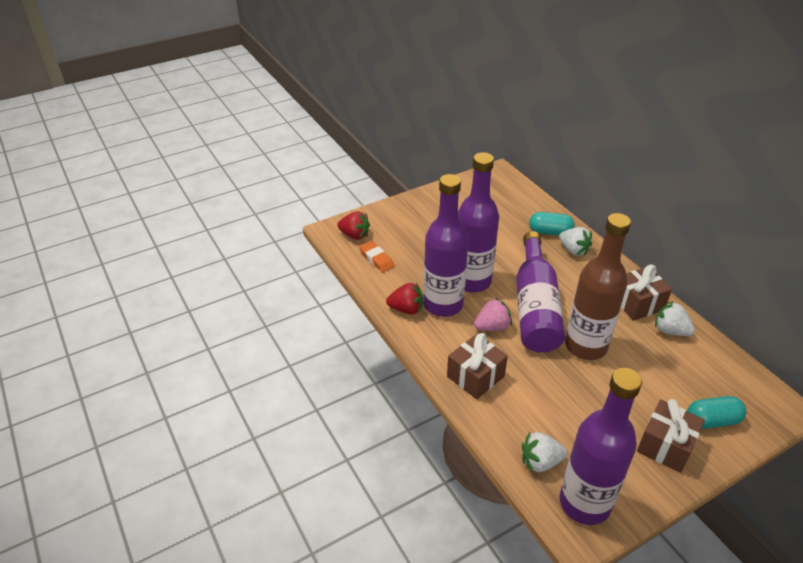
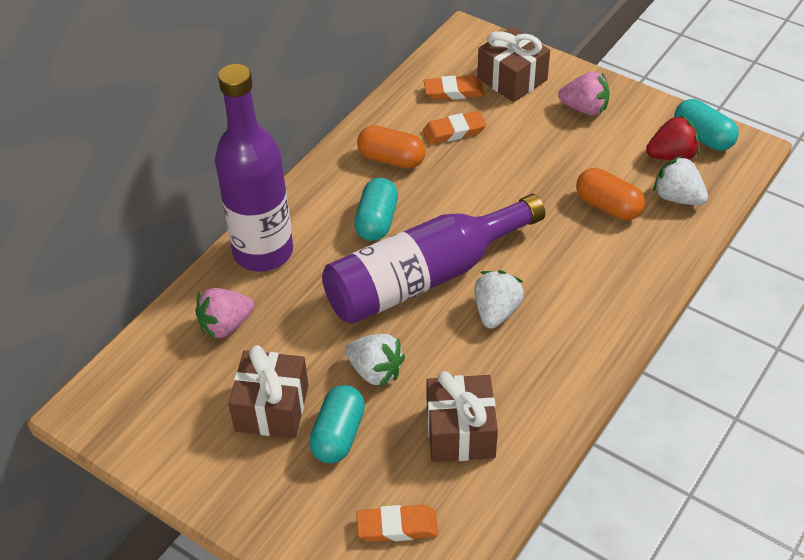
brown bottle: 1 -> 0
orange capsule: 0 -> 2
orange eraser: 1 -> 3
pink strawberry: 1 -> 2
purple bottle: 4 -> 2
red strawberry: 2 -> 1
turquoise capsule: 2 -> 3

